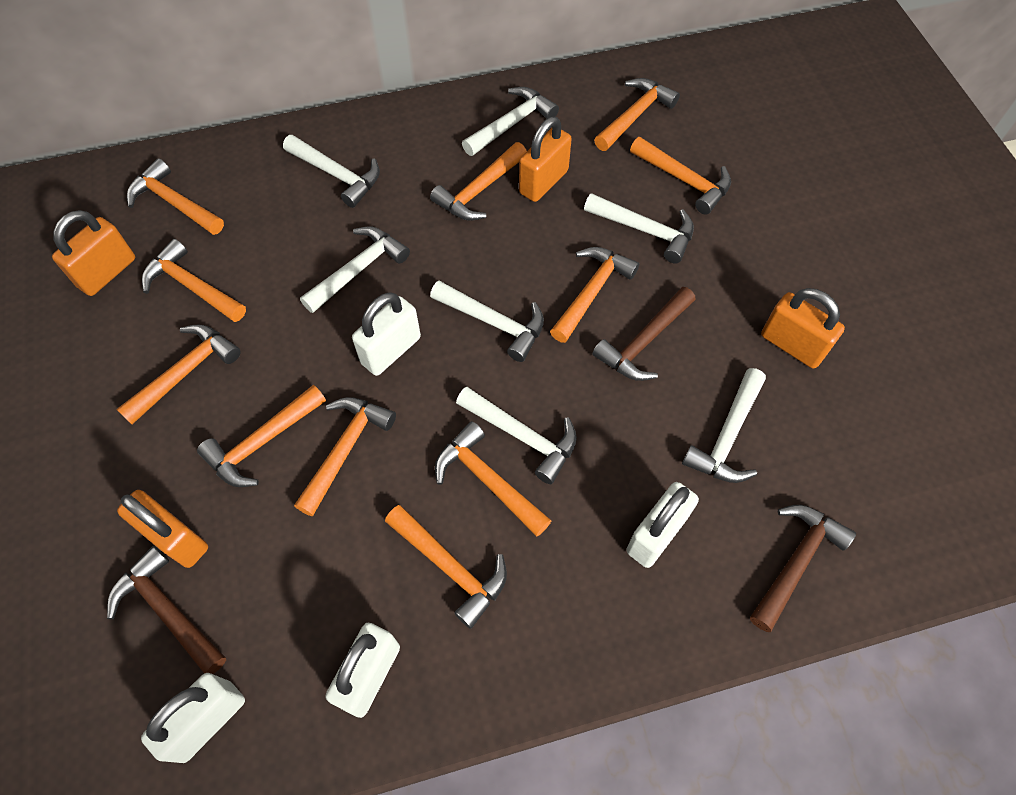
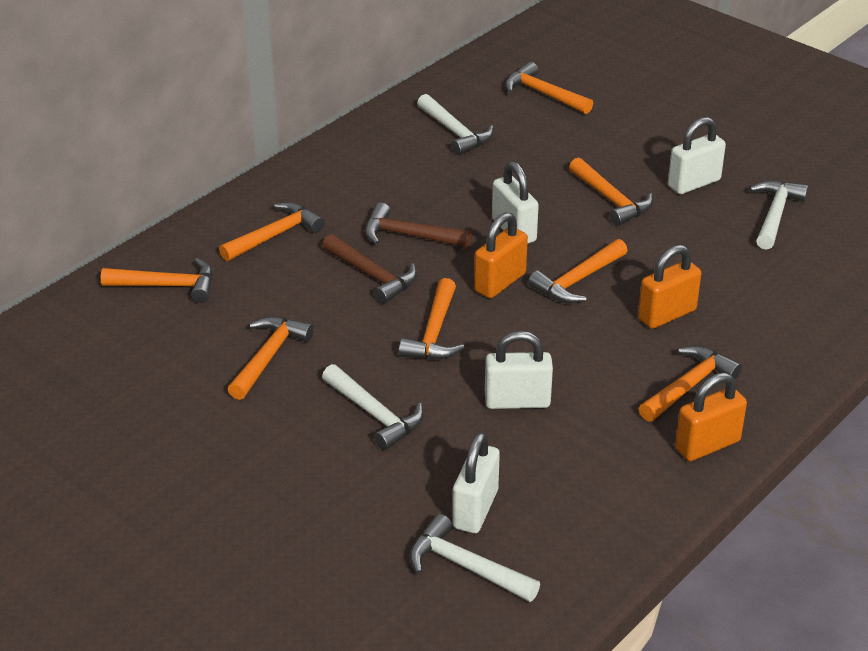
brown hammer: 3 -> 2
orange hammer: 11 -> 8
orange padlock: 4 -> 3
white hammer: 7 -> 4

